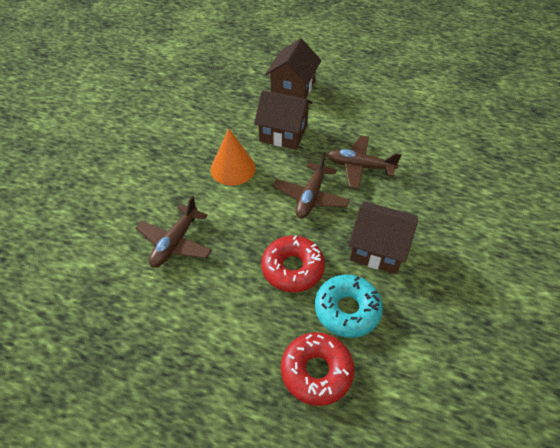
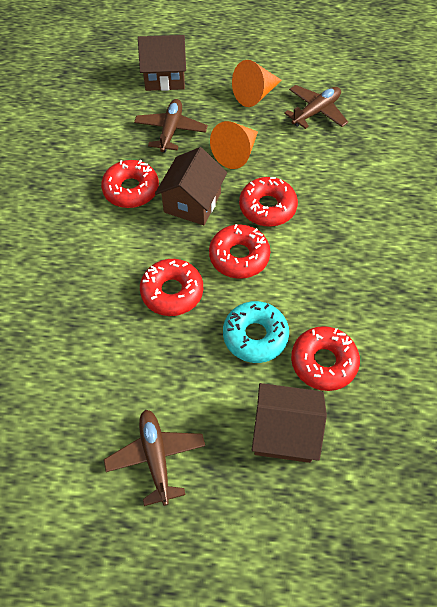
orange cone: 1 -> 2
red donut: 2 -> 5

